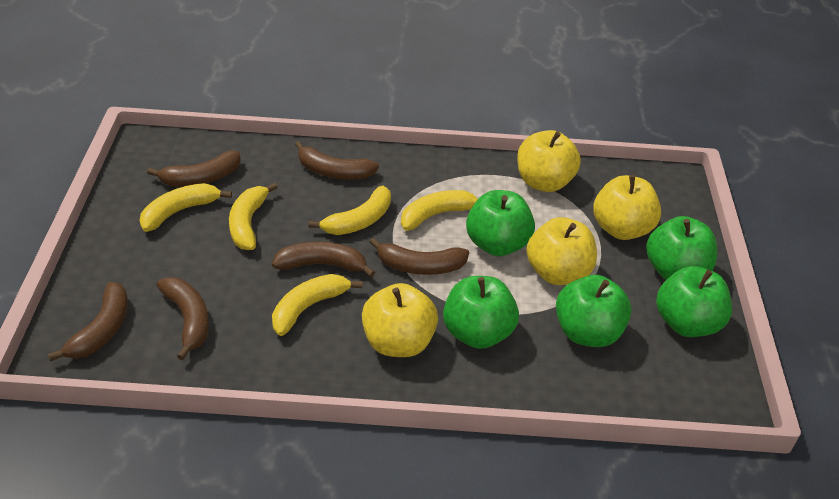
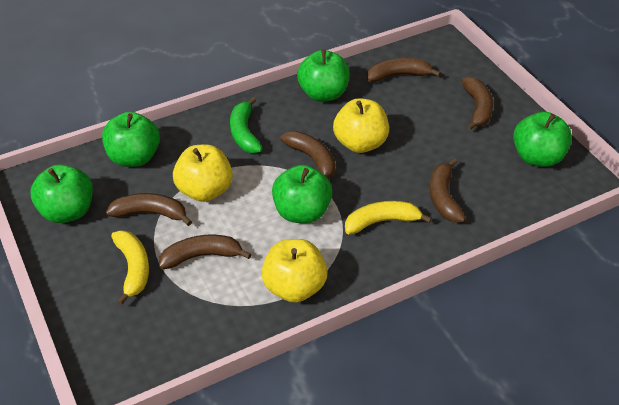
green banana: 0 -> 1
yellow apple: 4 -> 3
yellow banana: 5 -> 2

